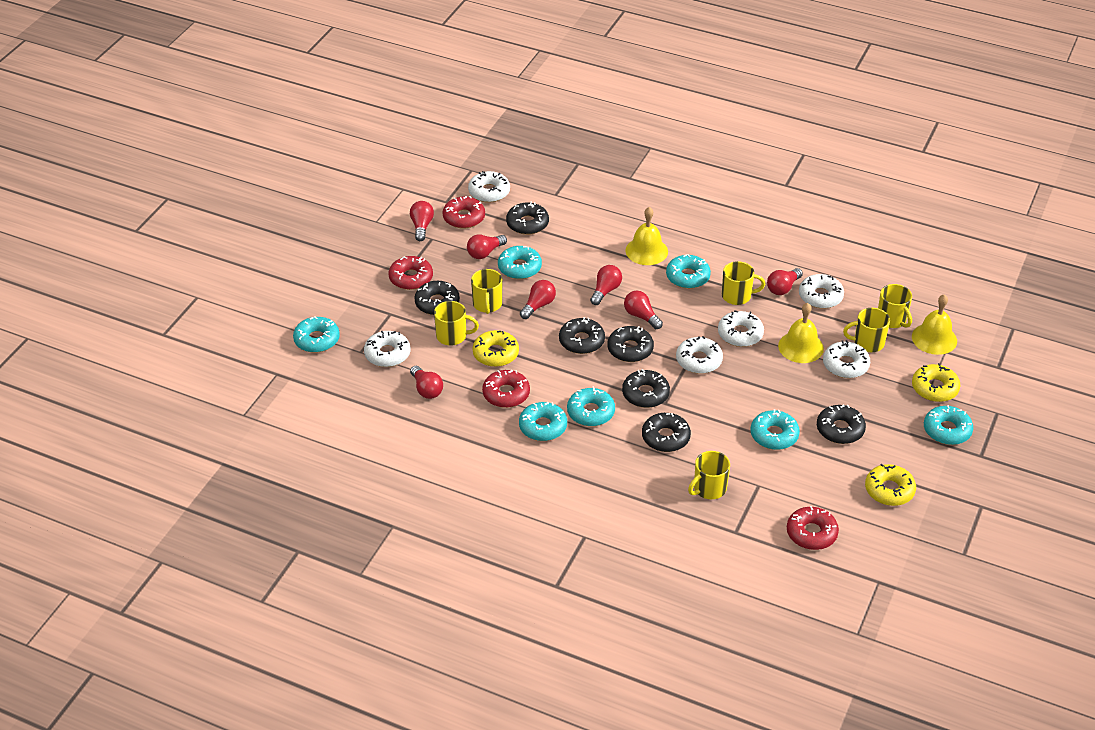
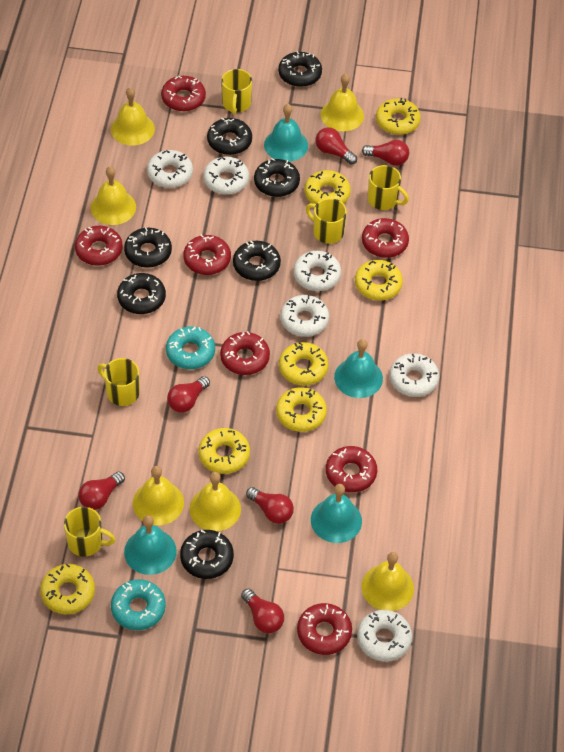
red donut: 4 -> 7
red light bulb: 7 -> 6
turquoise bell: 0 -> 4
turquoise donut: 7 -> 2
yellow bell: 3 -> 6
yellow donut: 3 -> 7
yellow mug: 6 -> 5

